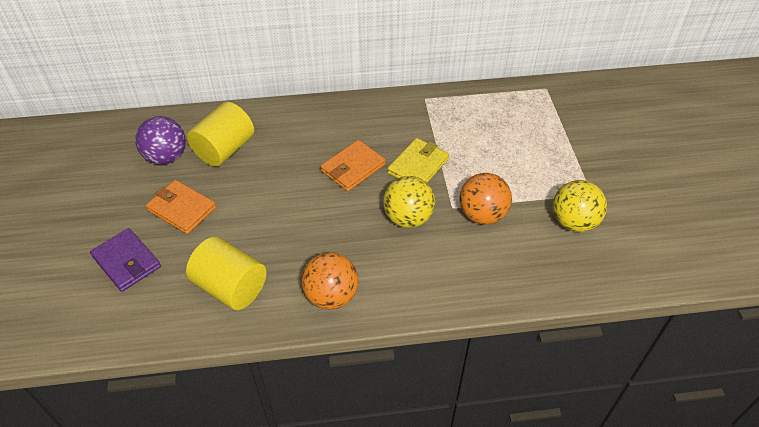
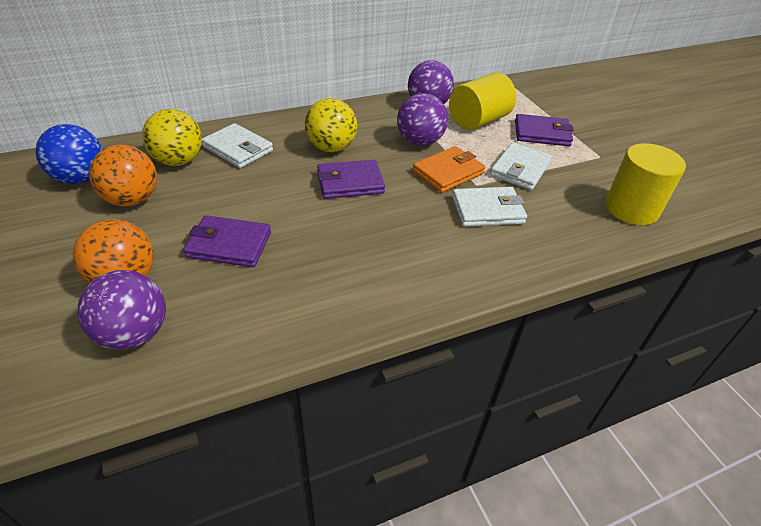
blue ball: 0 -> 1
orange wallet: 2 -> 1
purple ball: 1 -> 3
purple wallet: 1 -> 3
white wallet: 0 -> 3
yellow wallet: 1 -> 0

